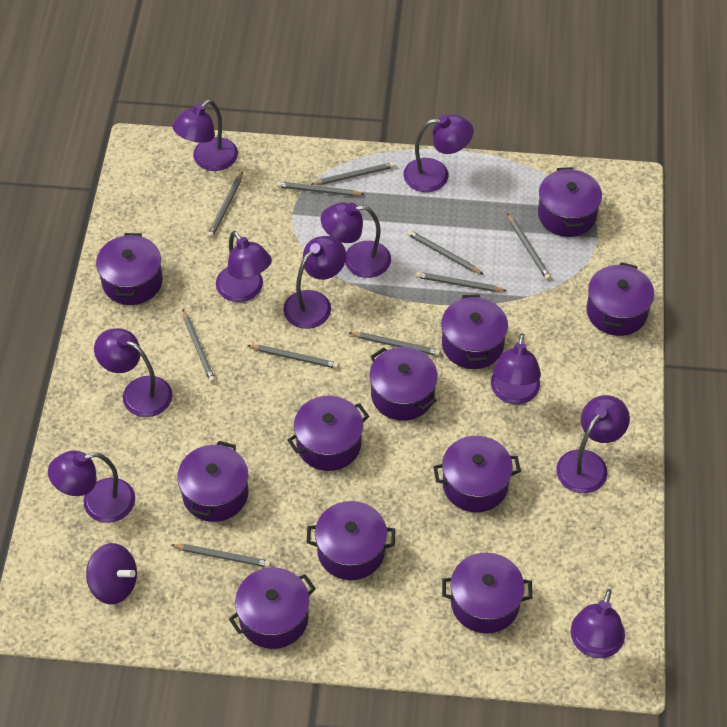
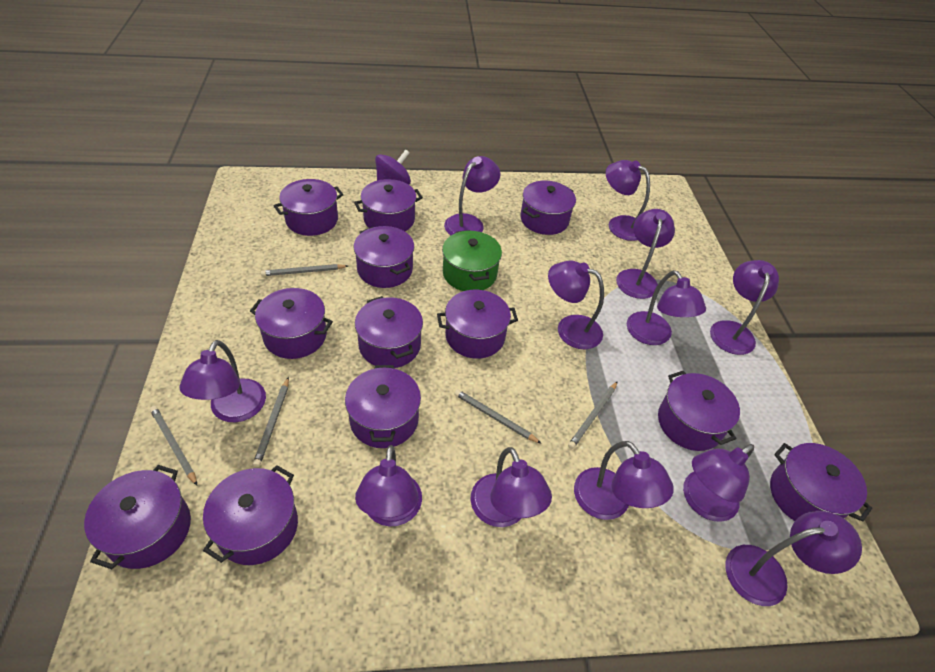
green pot: 0 -> 1
grey pencil: 10 -> 5
purple lamp: 10 -> 12
purple pot: 11 -> 12

